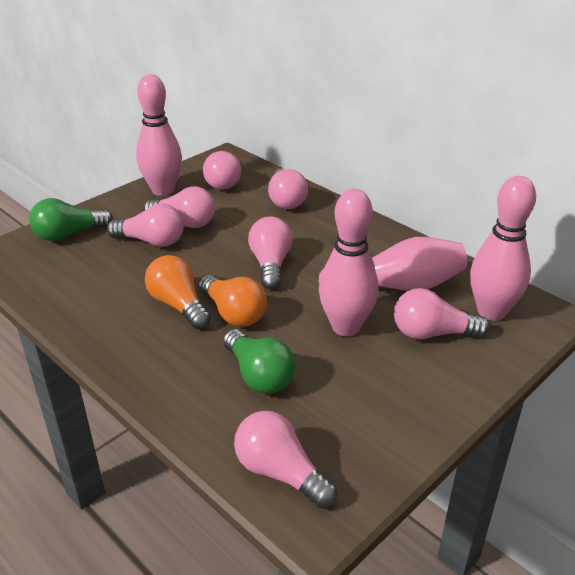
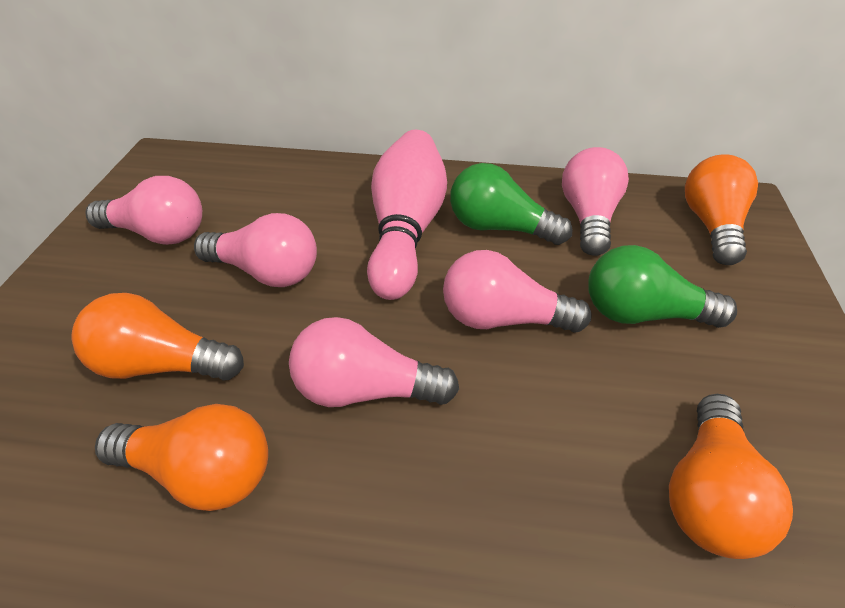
orange light bulb: 2 -> 4
pink bowling pin: 4 -> 1
pink light bulb: 7 -> 5

